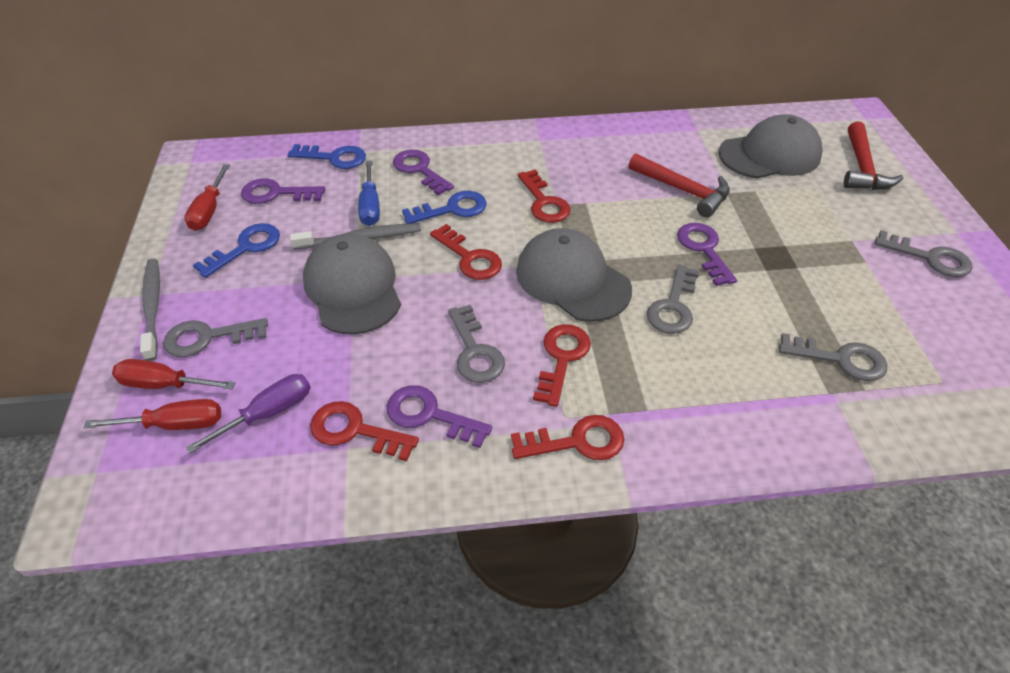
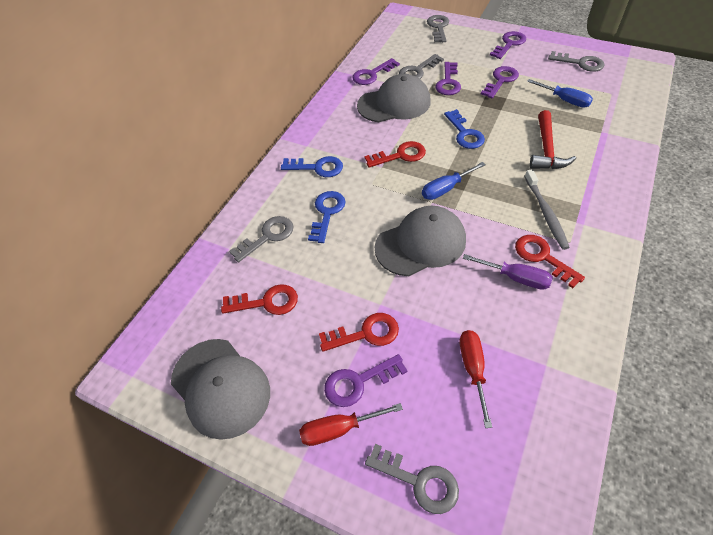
blue screwdriver: 1 -> 2
grey toothbrush: 2 -> 1
purple key: 4 -> 5
red hammer: 2 -> 1
red key: 5 -> 4
red screwdriver: 3 -> 2

